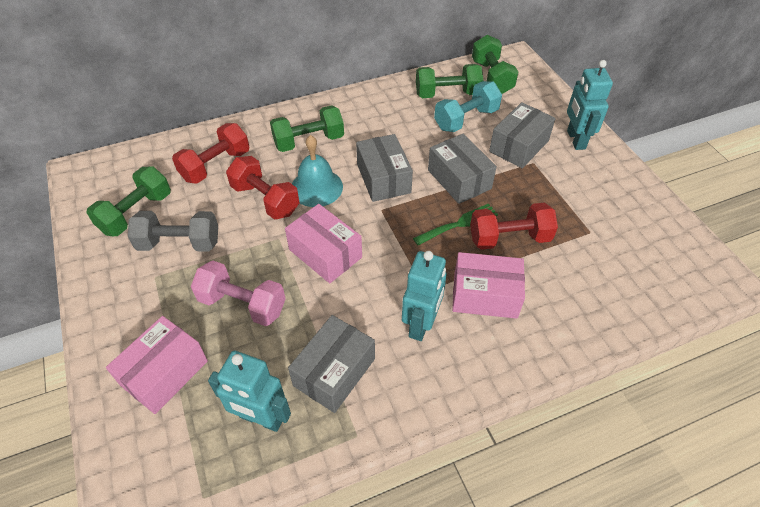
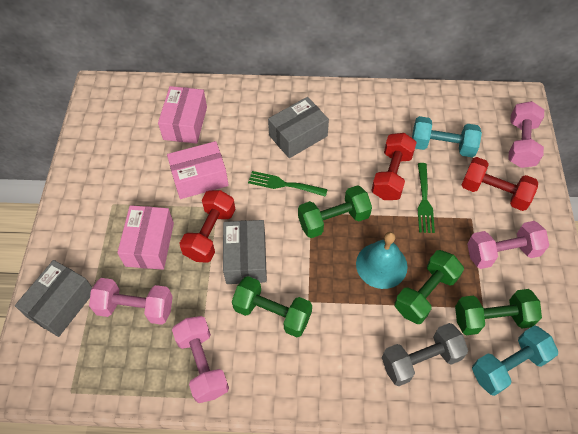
green fork: 1 -> 2
grey box: 4 -> 3
pink dumbbell: 1 -> 4
turquoise dumbbell: 1 -> 2
turquoise robot: 3 -> 0

